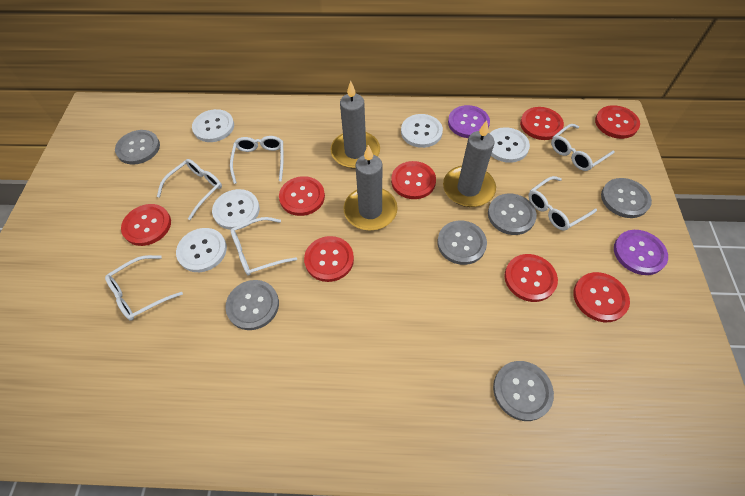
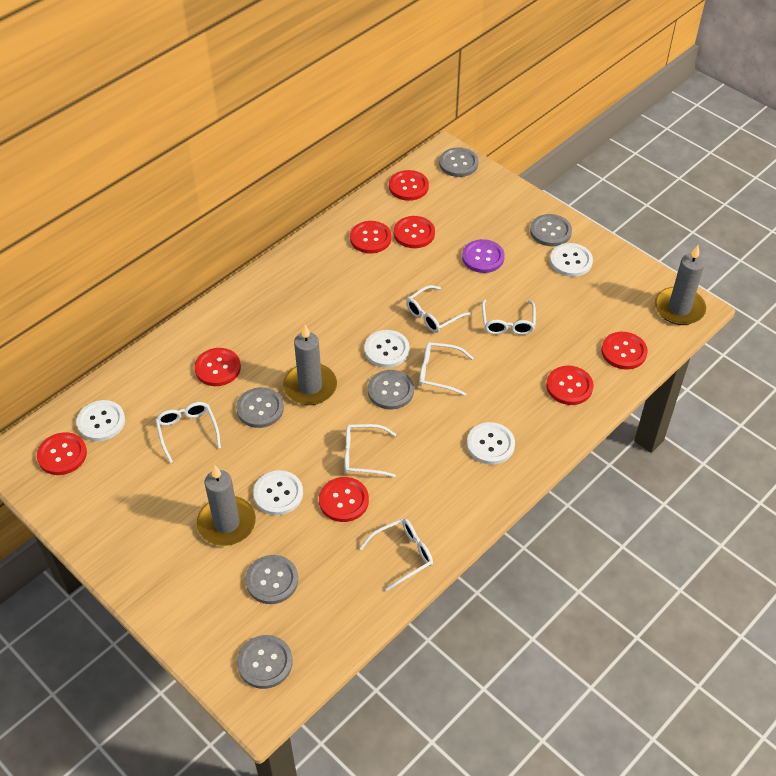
purple button: 2 -> 1

